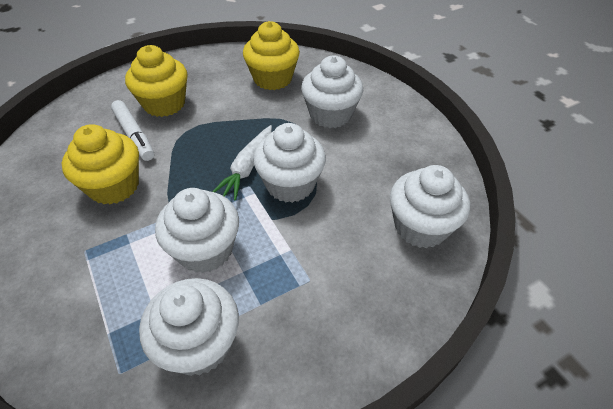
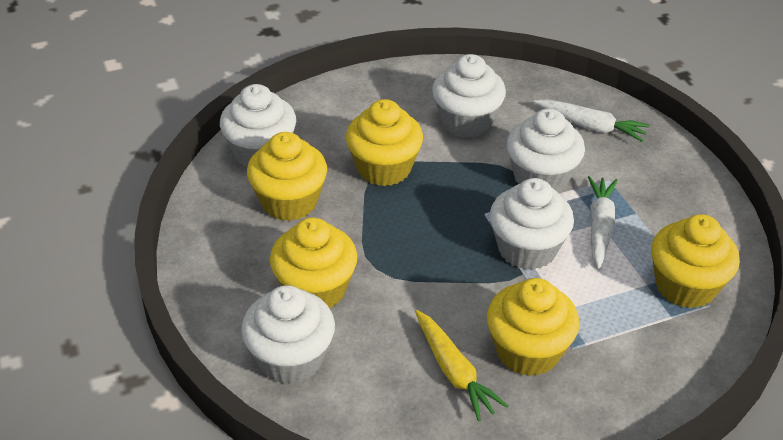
white carrot: 1 -> 2
white marker: 1 -> 0
yellow carrot: 0 -> 1
yellow cupcake: 3 -> 5

